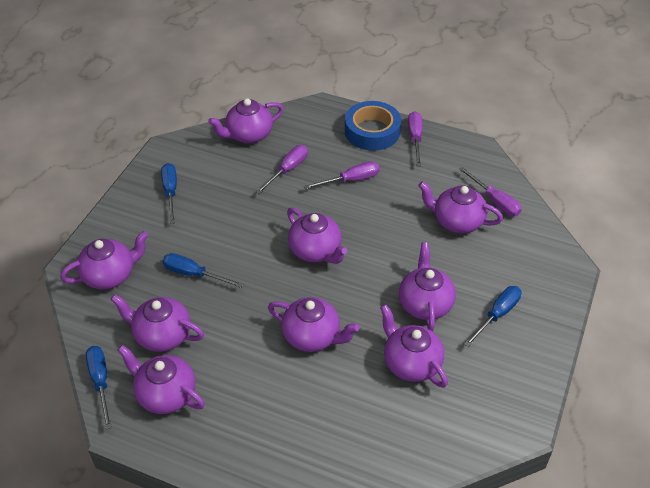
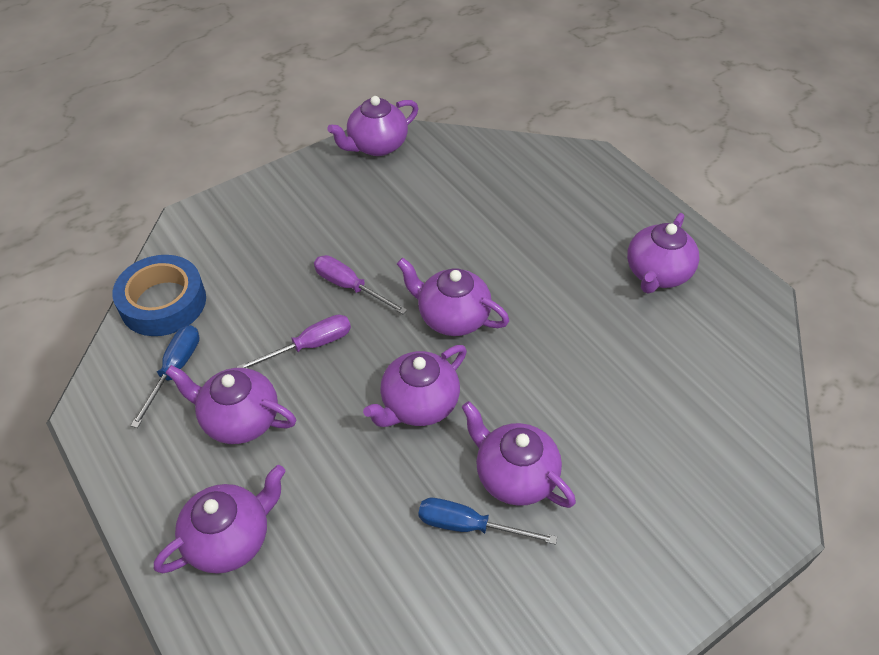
blue screwdriver: 4 -> 2
purple screwdriver: 4 -> 2
purple teapot: 9 -> 7

